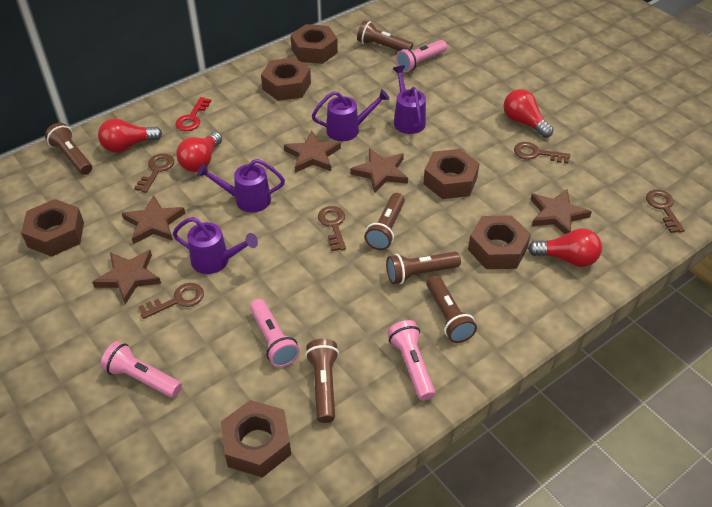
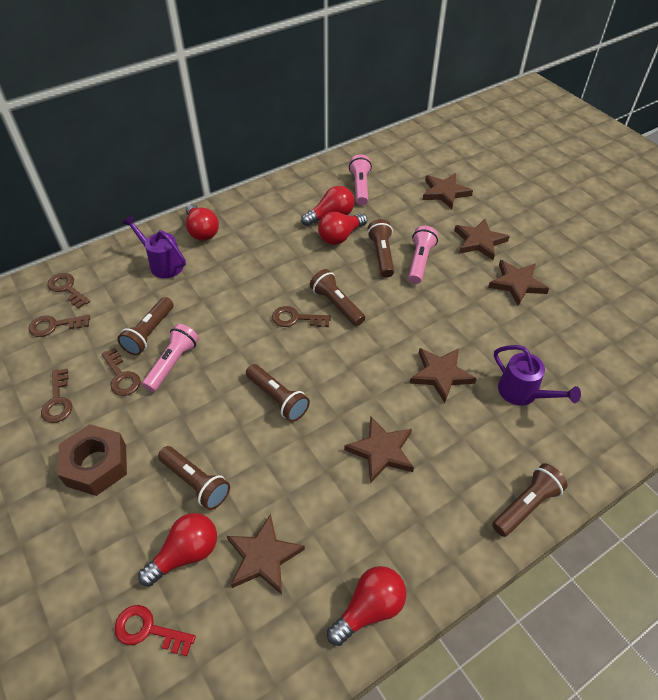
brown nut: 6 -> 1
brown star: 5 -> 6
pink flashlight: 4 -> 3
purple watering can: 4 -> 2
red light bulb: 4 -> 5

